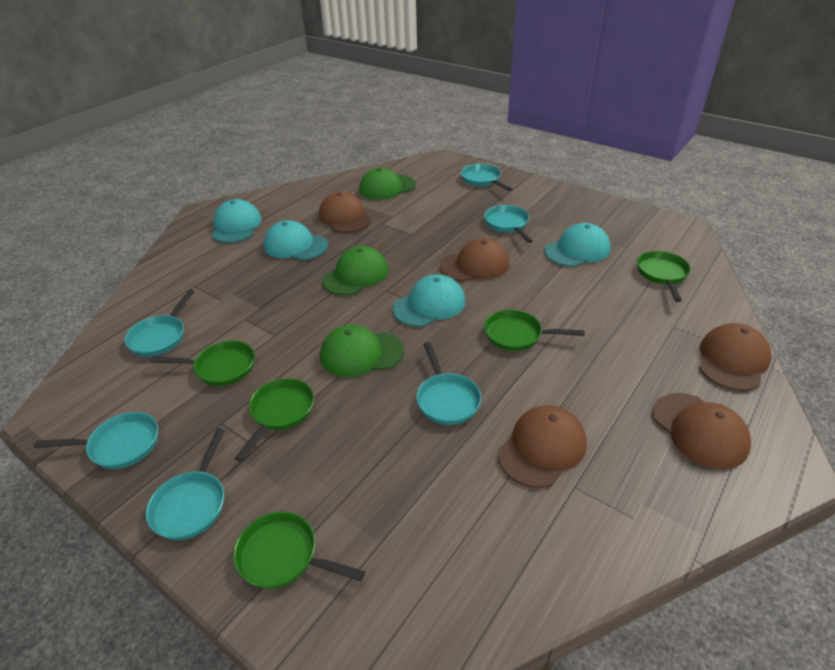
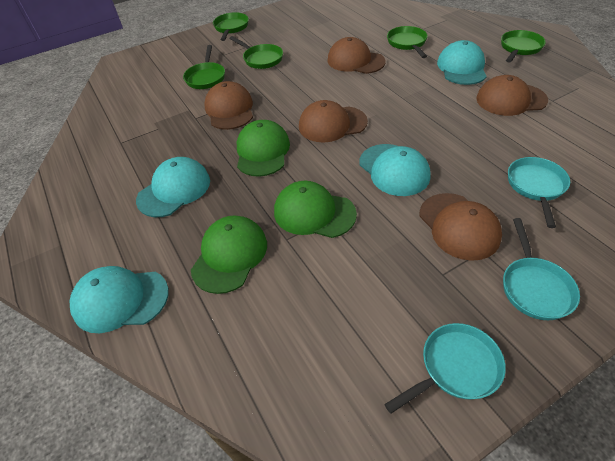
turquoise pan: 6 -> 3

